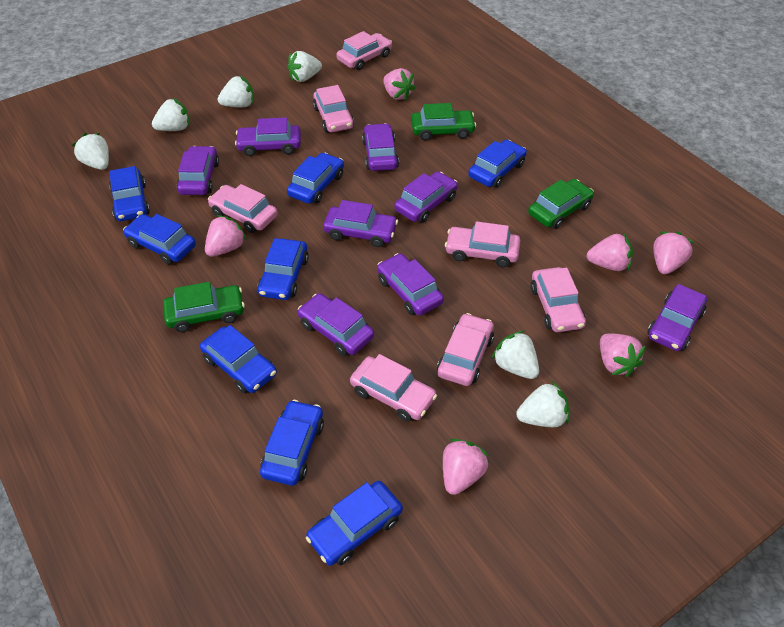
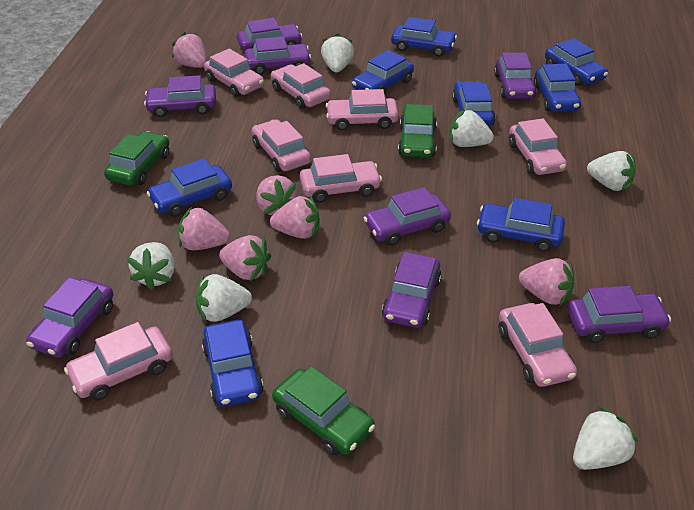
pink car: 7 -> 8

